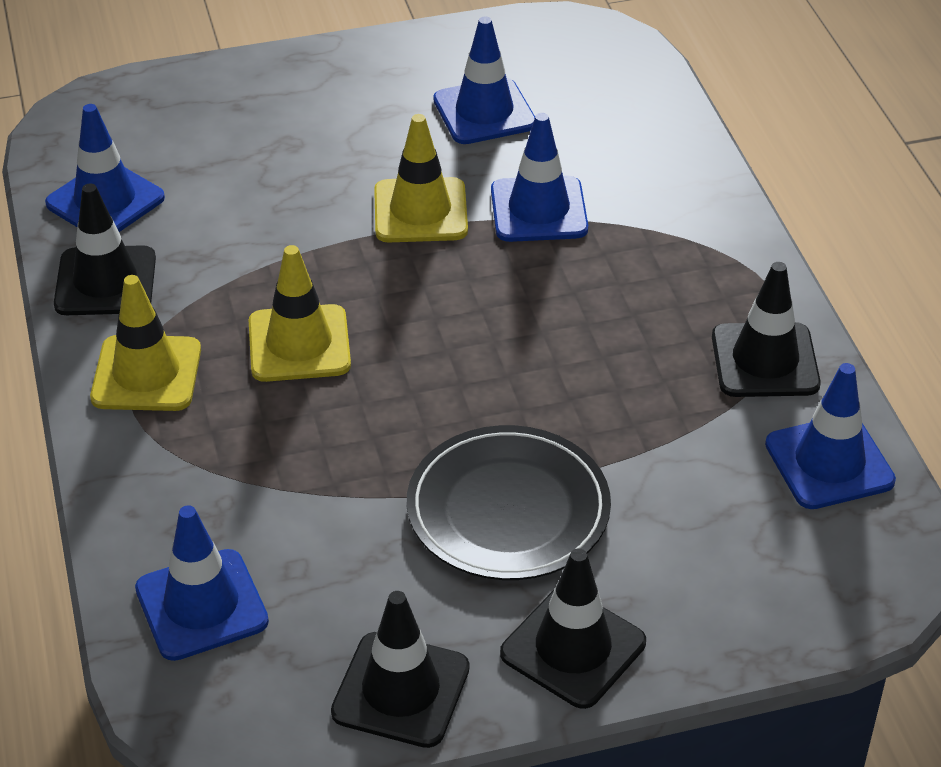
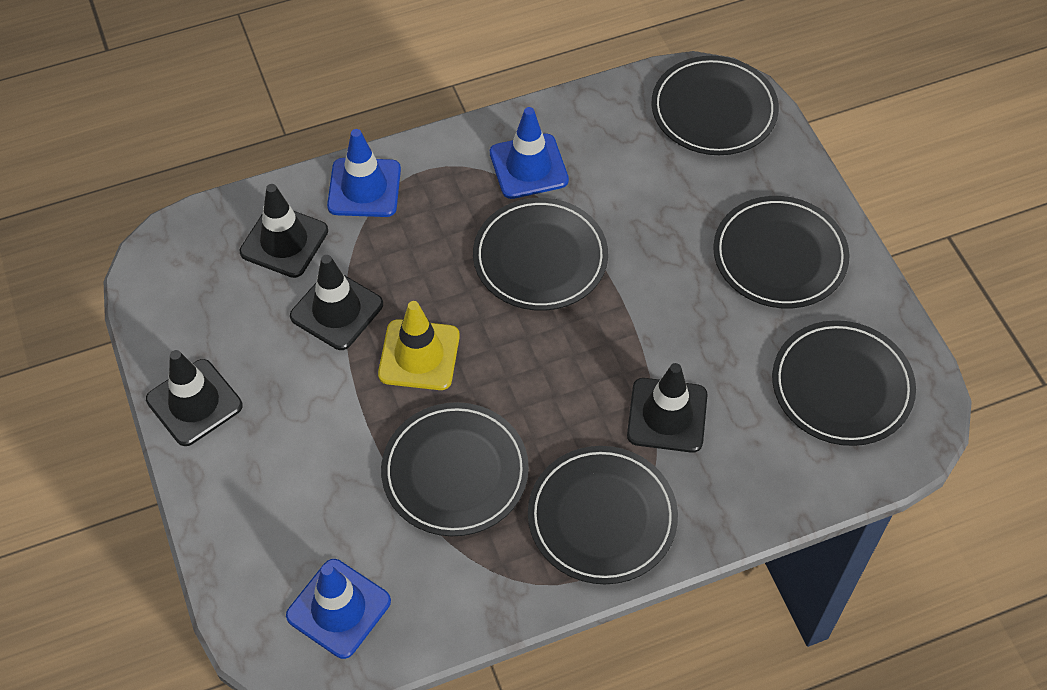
black plate: 1 -> 6
blue traffic cone: 5 -> 3
yellow traffic cone: 3 -> 1

